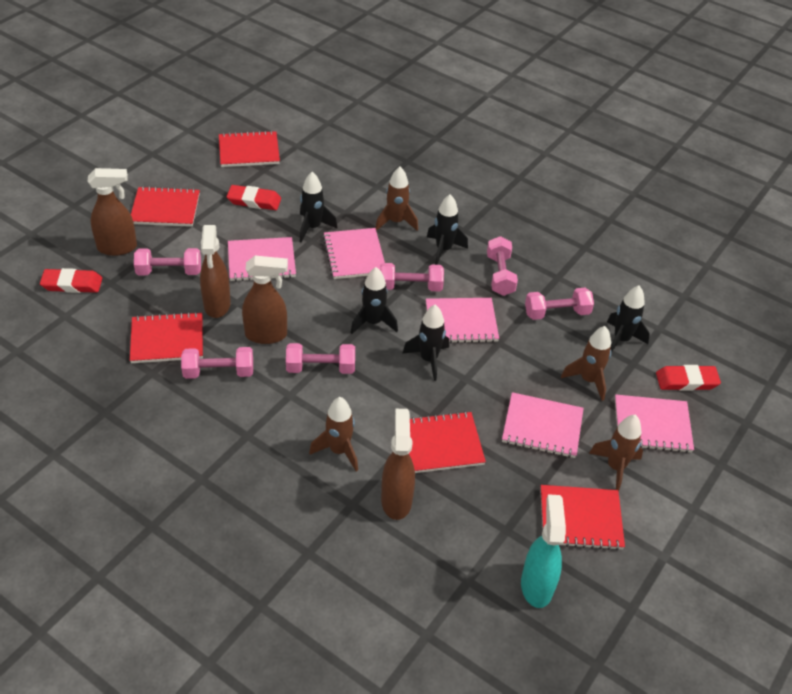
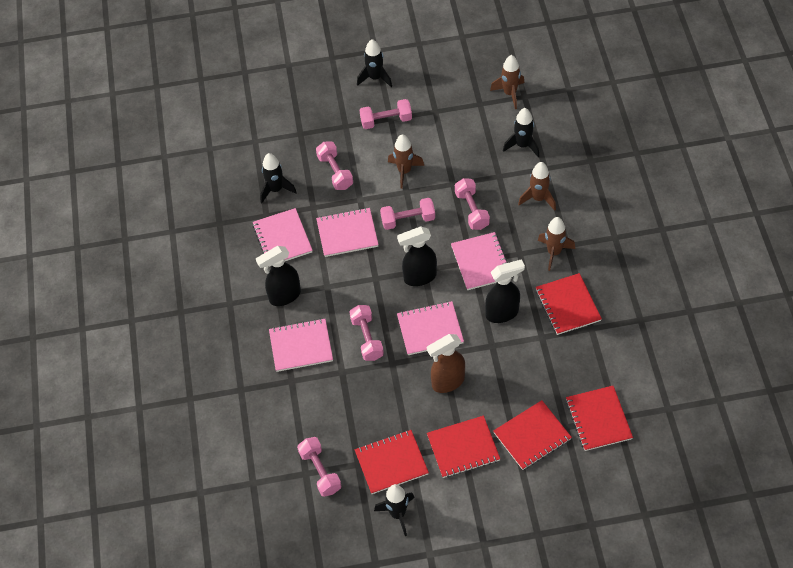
black rocket: 5 -> 4
black spray bottle: 0 -> 3
brown spray bottle: 4 -> 1
red eraser: 3 -> 0
turquoise spray bottle: 1 -> 0

